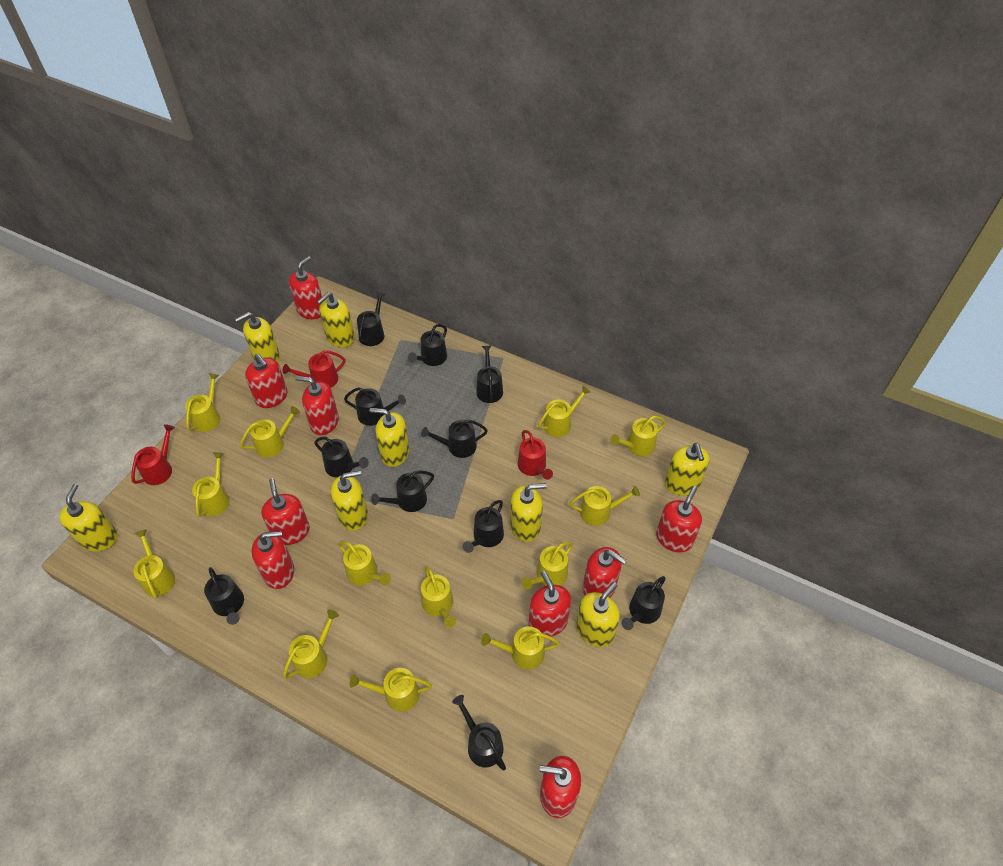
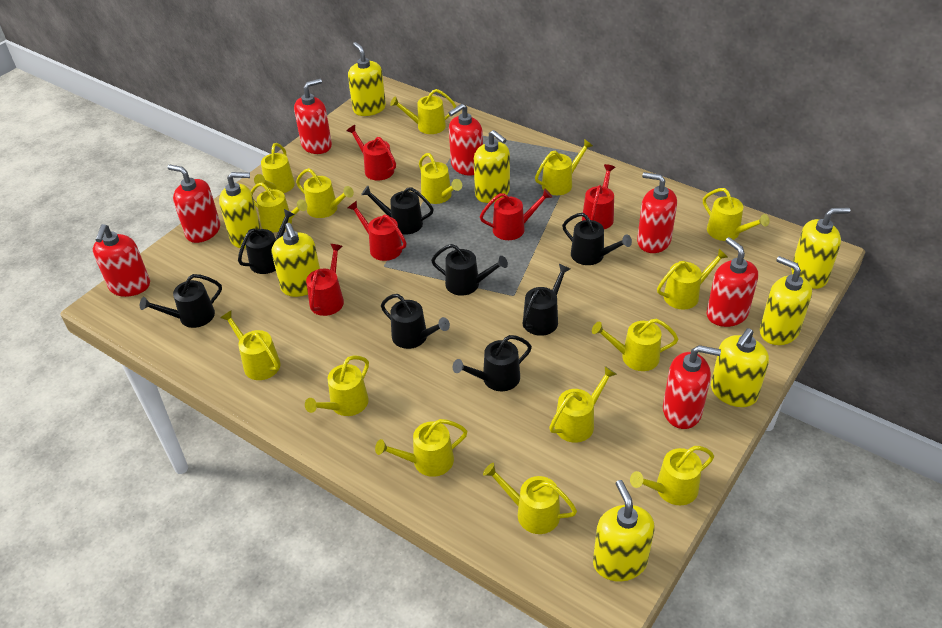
black watering can: 11 -> 8
red soap dispenser: 9 -> 7
red watering can: 3 -> 5
yellow watering can: 13 -> 15

